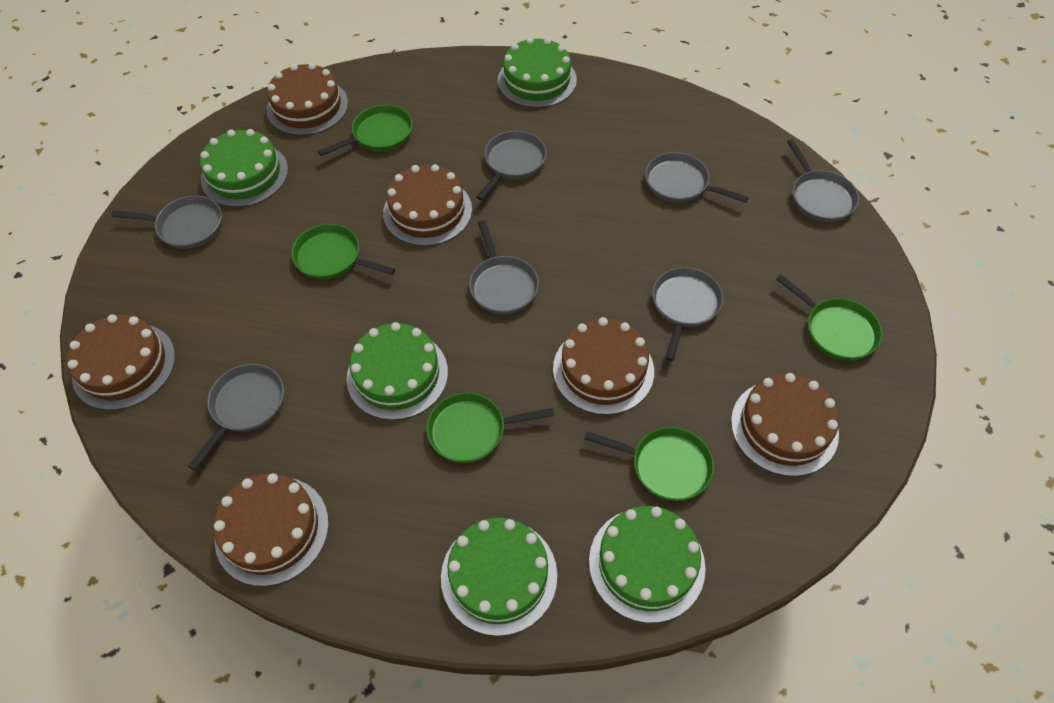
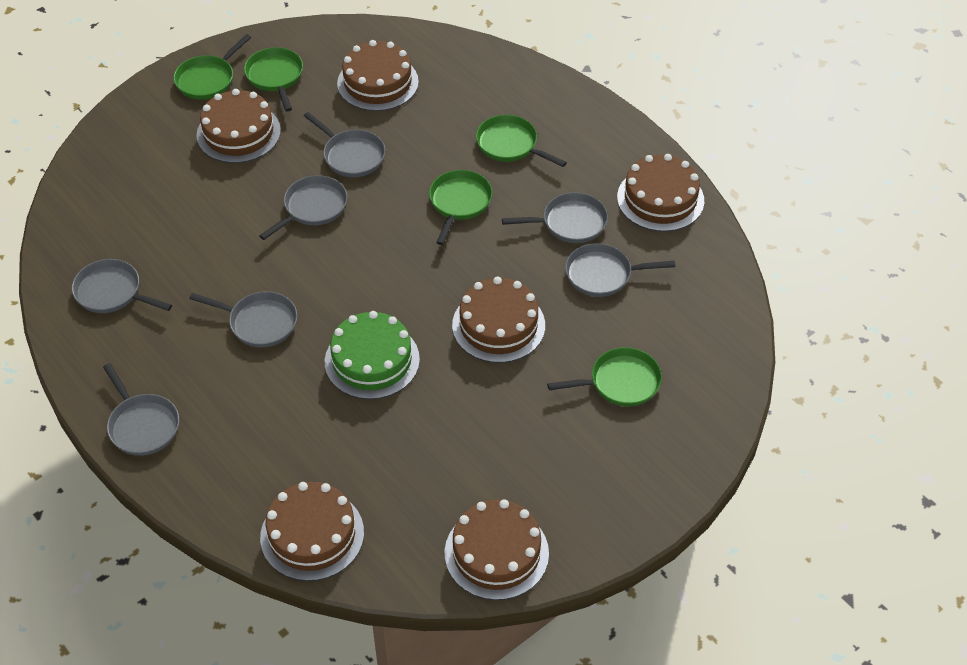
green cake: 5 -> 1

